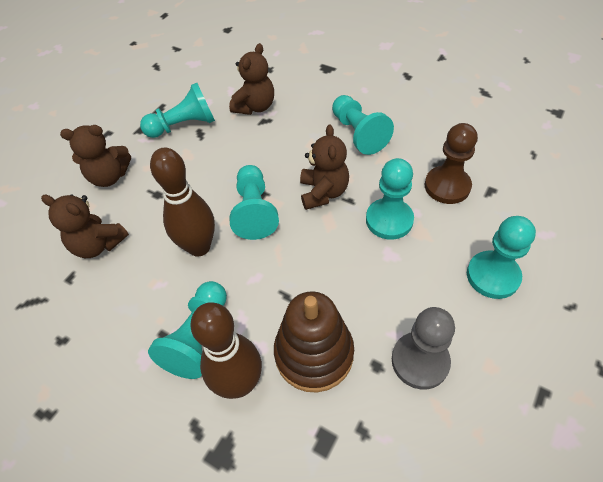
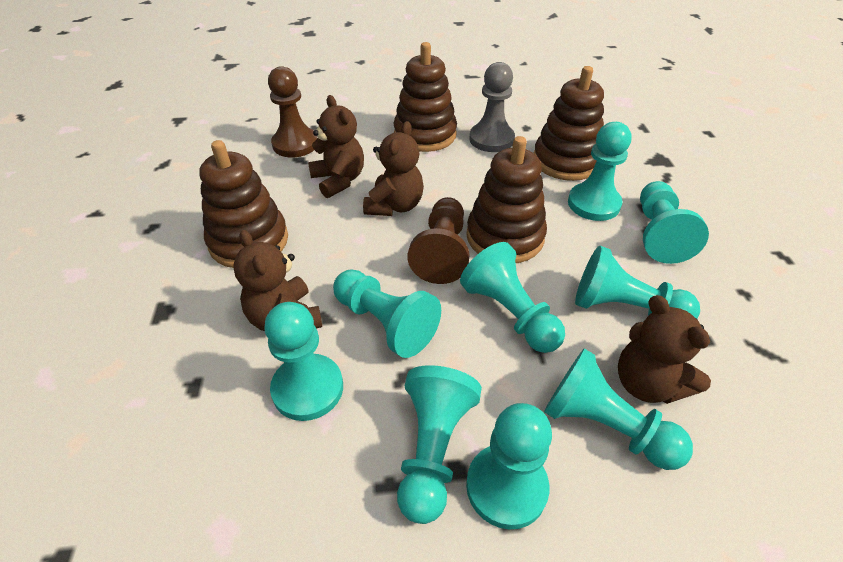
brown bowling pin: 2 -> 0
brown pawn: 1 -> 2
brown stacking toy: 1 -> 4
turquoise pawn: 6 -> 9

